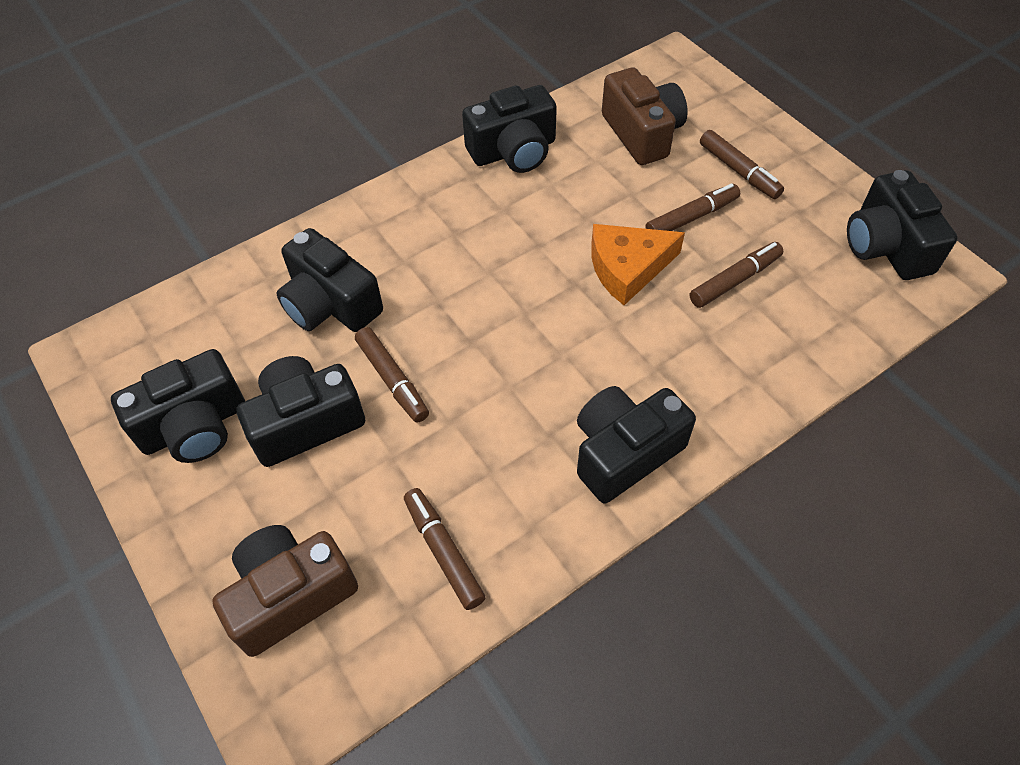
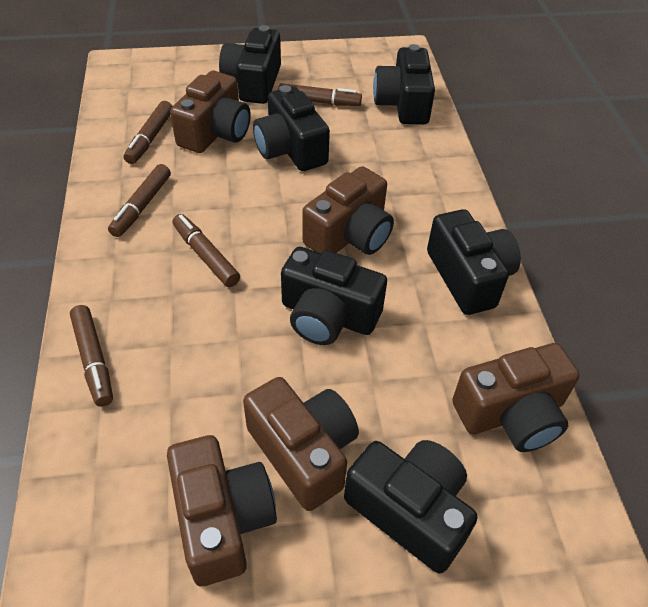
brown camera: 2 -> 5
orange cheese: 1 -> 0

